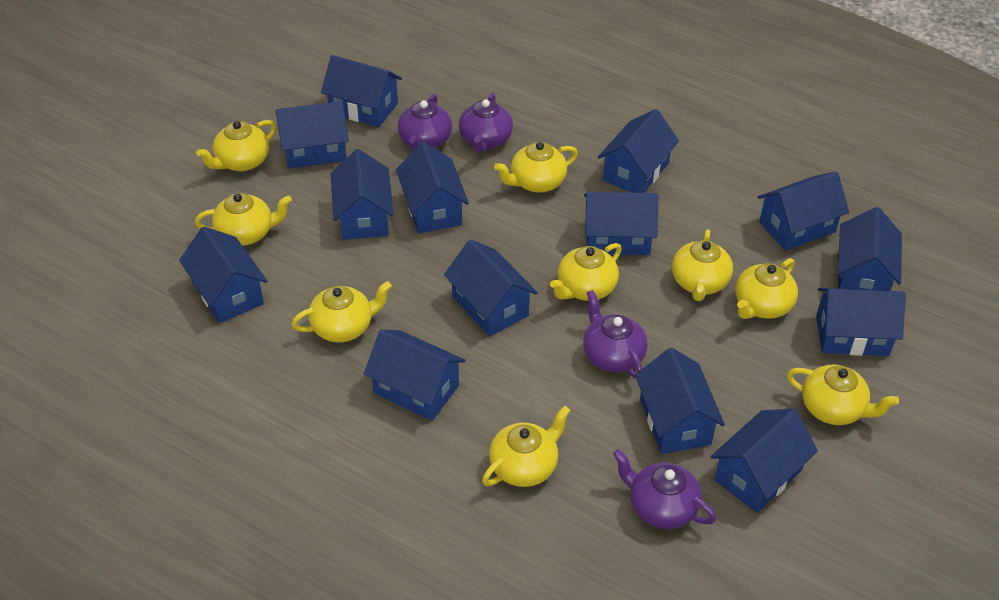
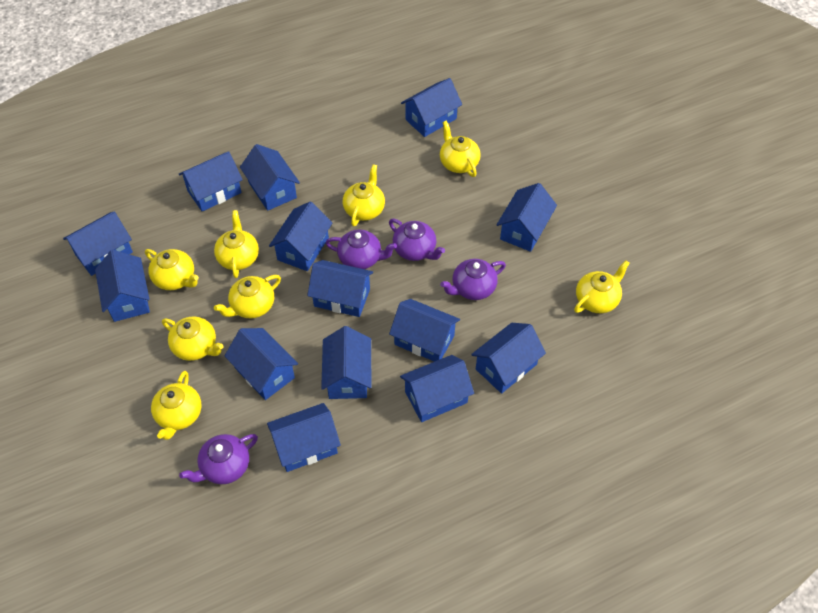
yellow teapot: 9 -> 8

